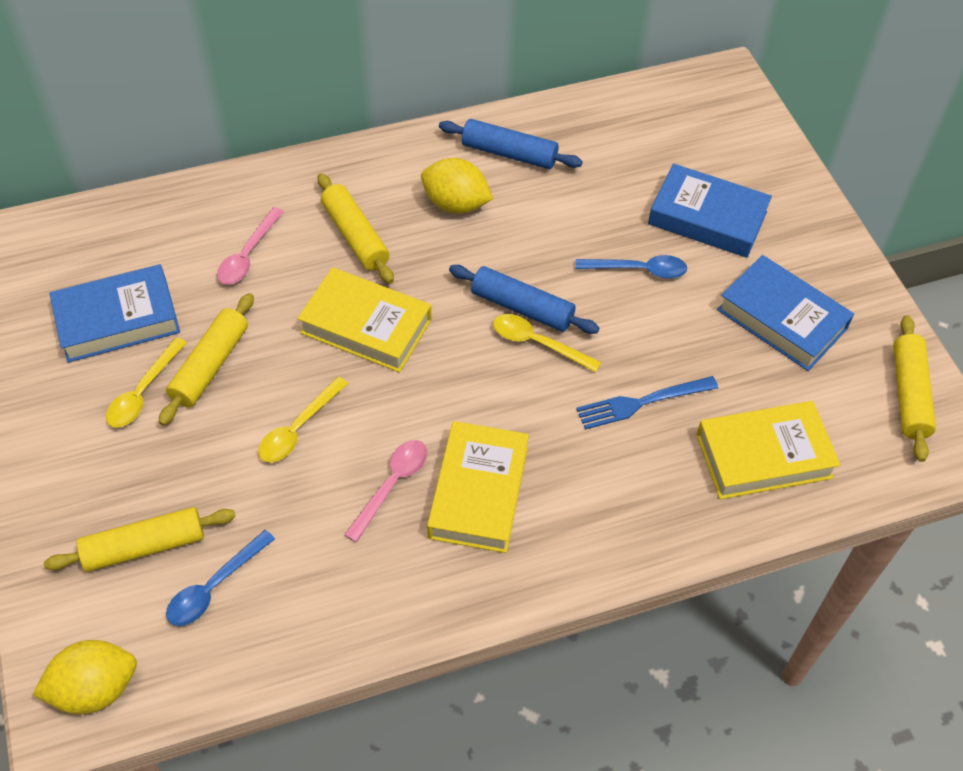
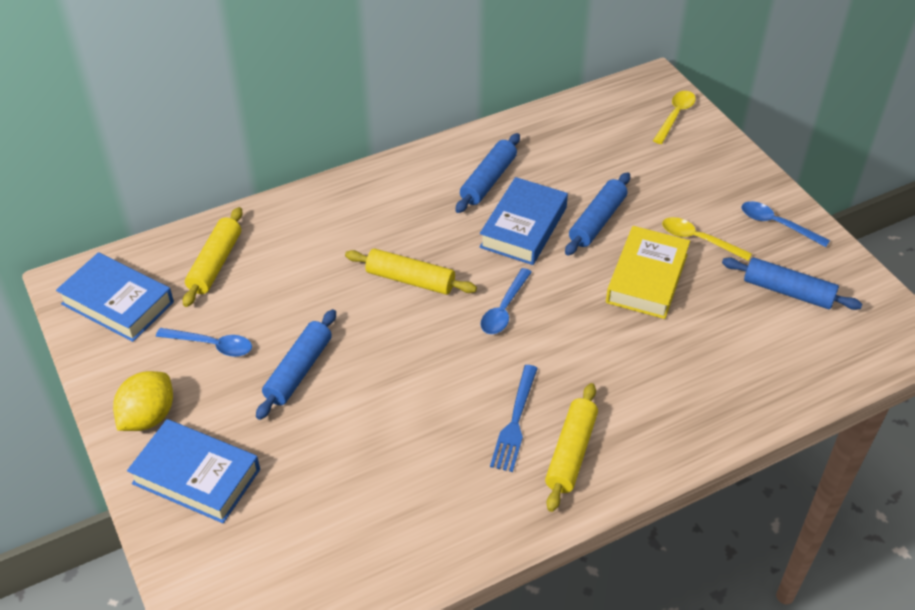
blue rolling pin: 2 -> 4
blue spoon: 2 -> 3
pink spoon: 2 -> 0
yellow book: 3 -> 1
yellow lemon: 2 -> 1
yellow rolling pin: 4 -> 3
yellow spoon: 3 -> 2

